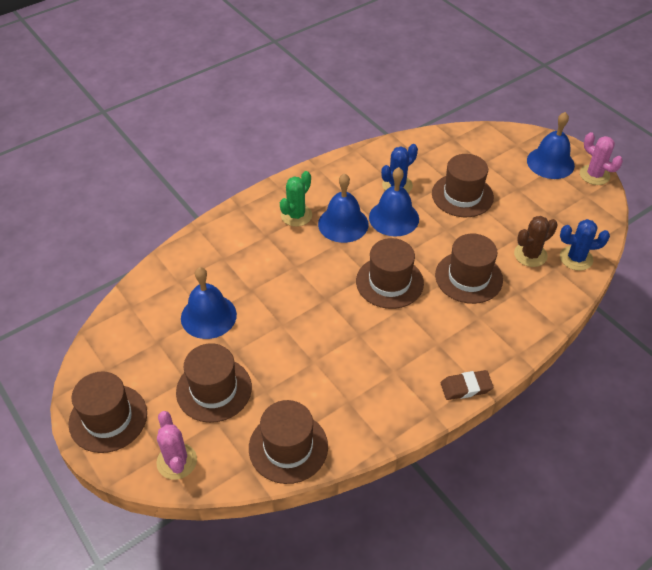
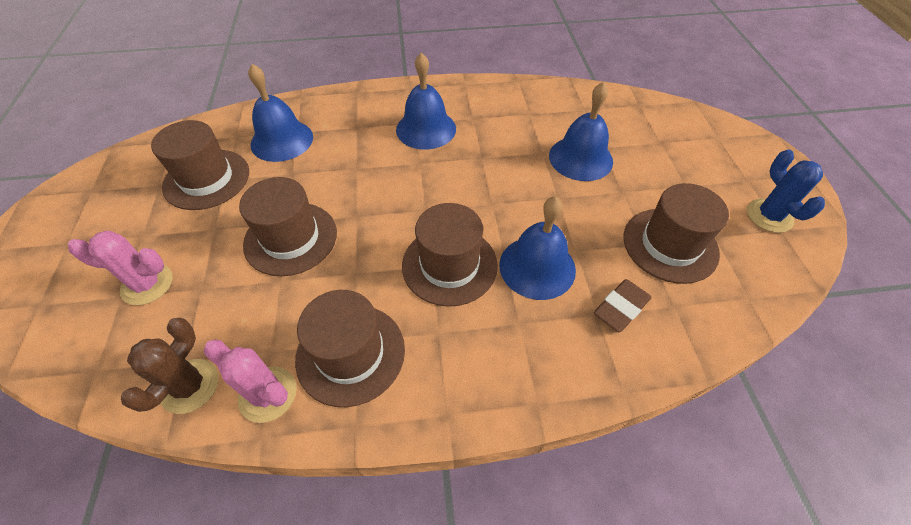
blue cactus: 2 -> 1
brown hat: 6 -> 5
green cactus: 1 -> 0

